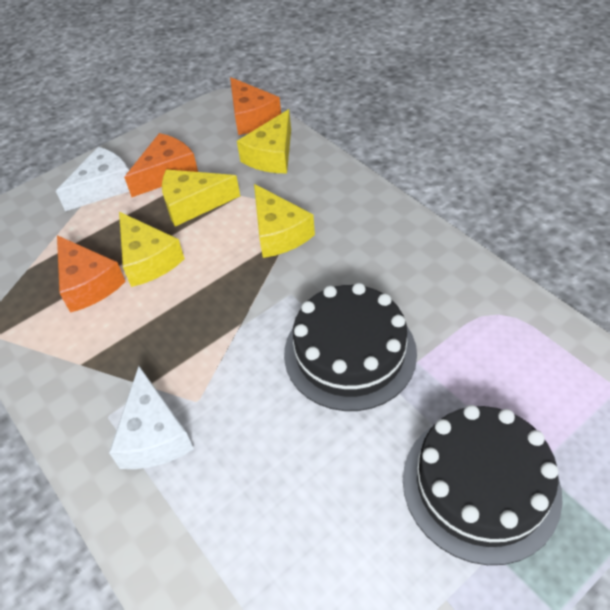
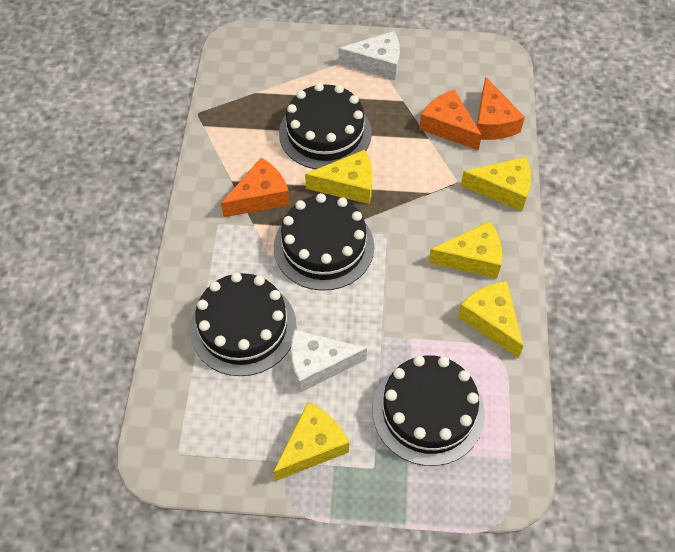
black cake: 2 -> 4
yellow cheese: 4 -> 5

